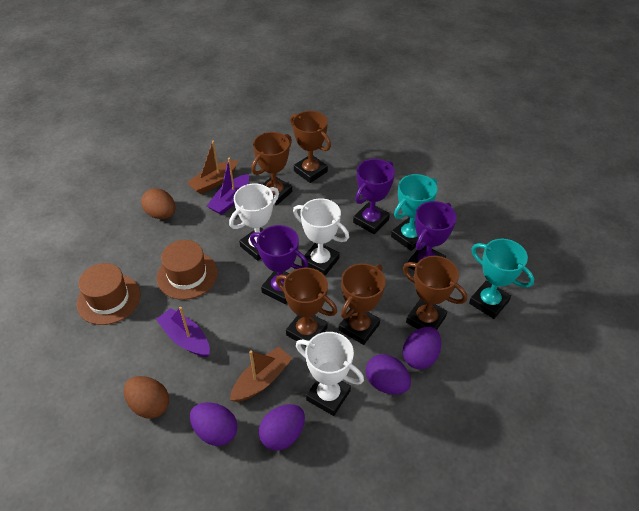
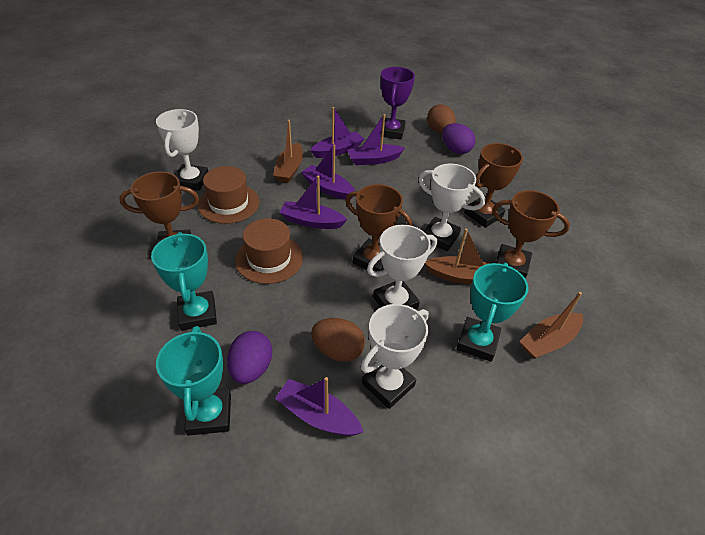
brown boat: 2 -> 3
brown trophy: 5 -> 4
purple boat: 2 -> 5
purple egg: 4 -> 2
purple trophy: 3 -> 1
turquoise trophy: 2 -> 3
white trophy: 3 -> 4

